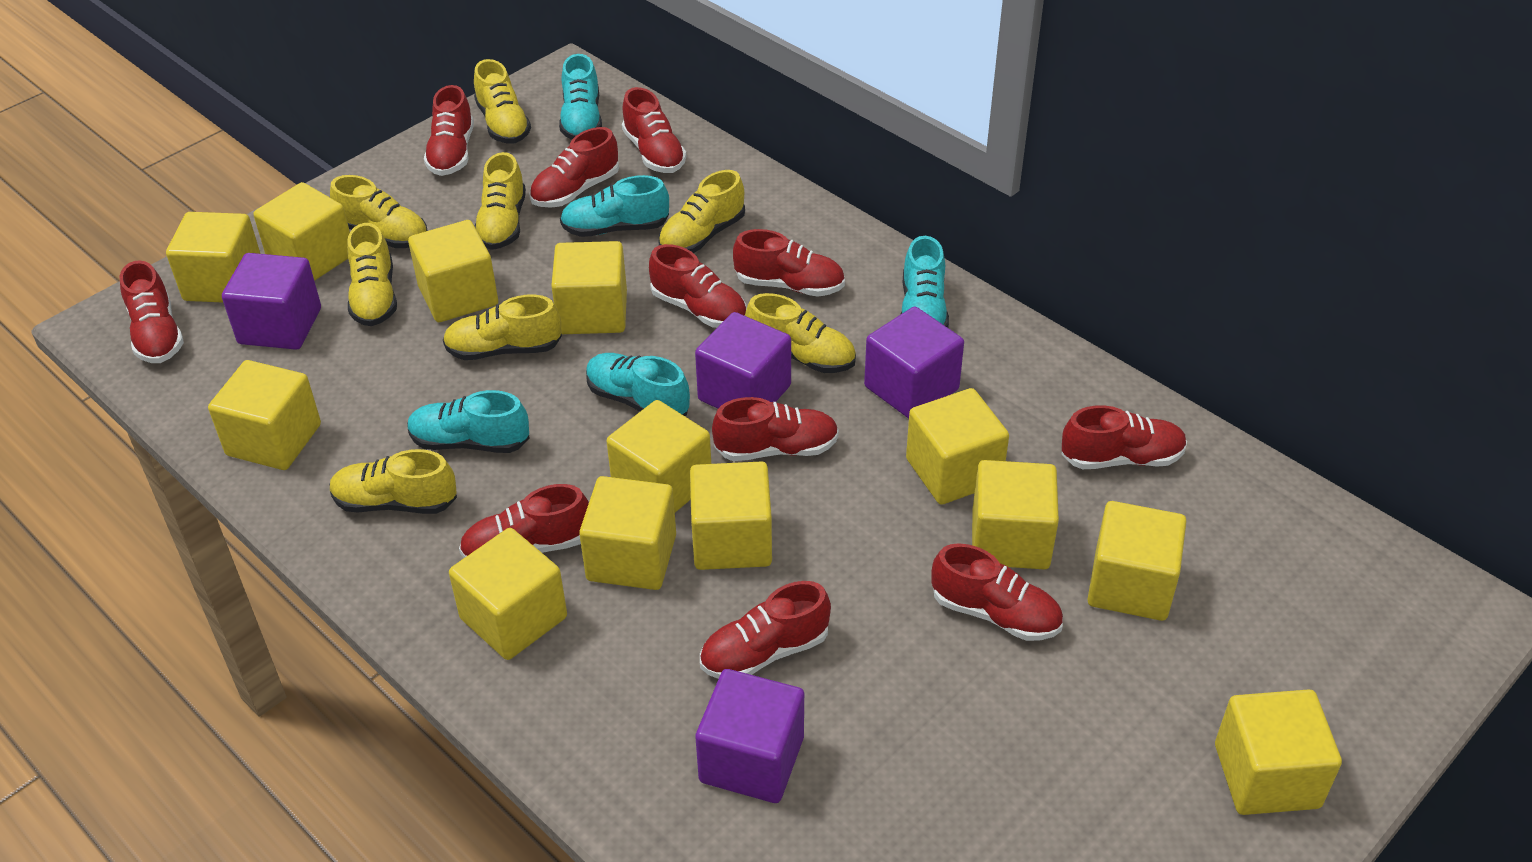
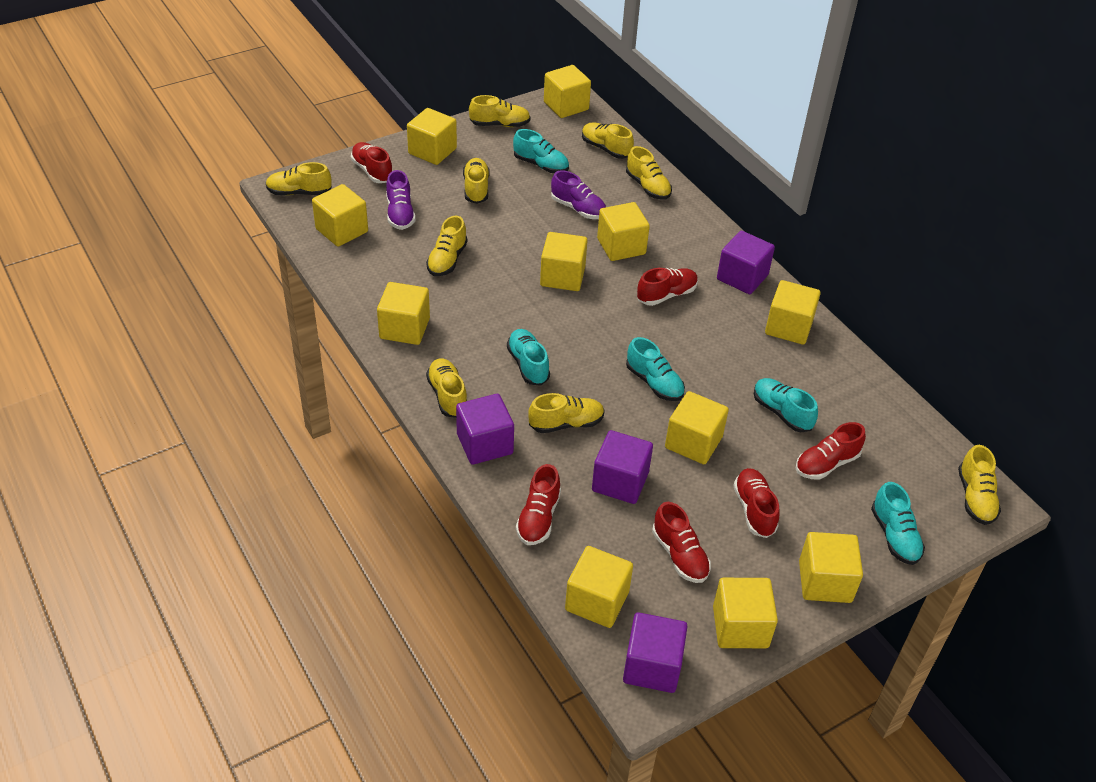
purple shoe: 0 -> 2
red shoe: 11 -> 6
yellow cube: 13 -> 11
yellow shoe: 8 -> 9

